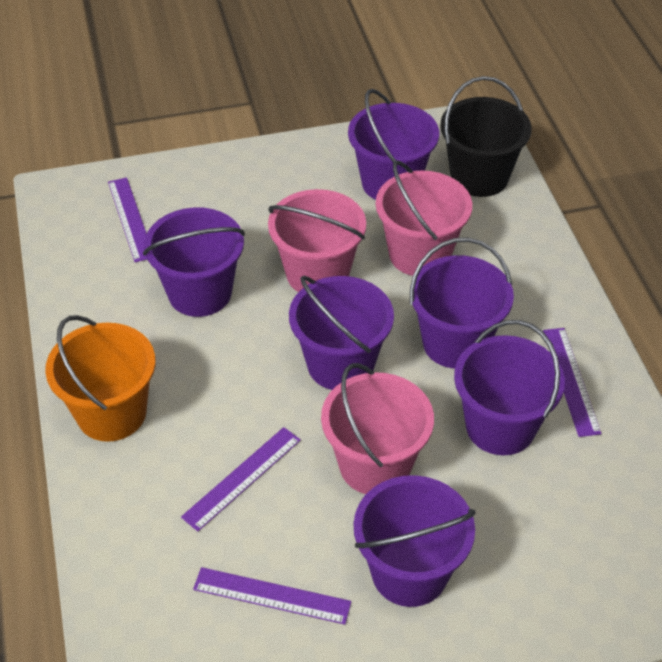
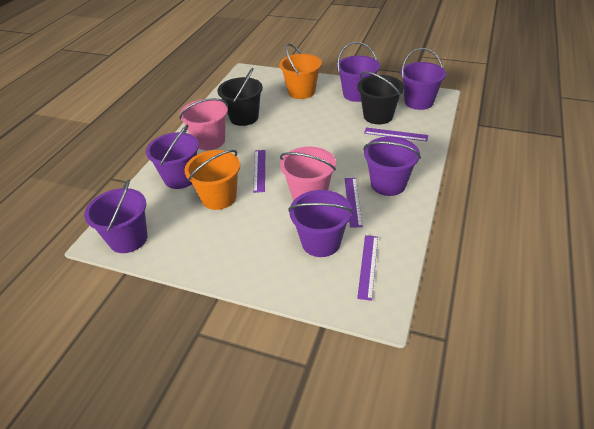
black bucket: 1 -> 2
orange bucket: 1 -> 2
pink bucket: 3 -> 2

